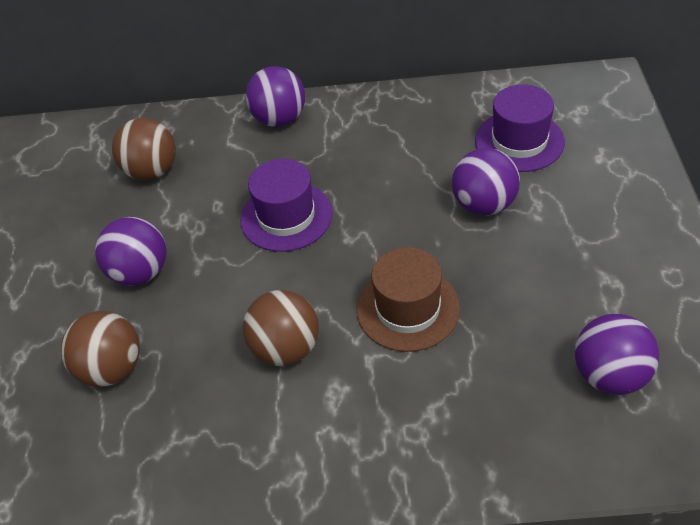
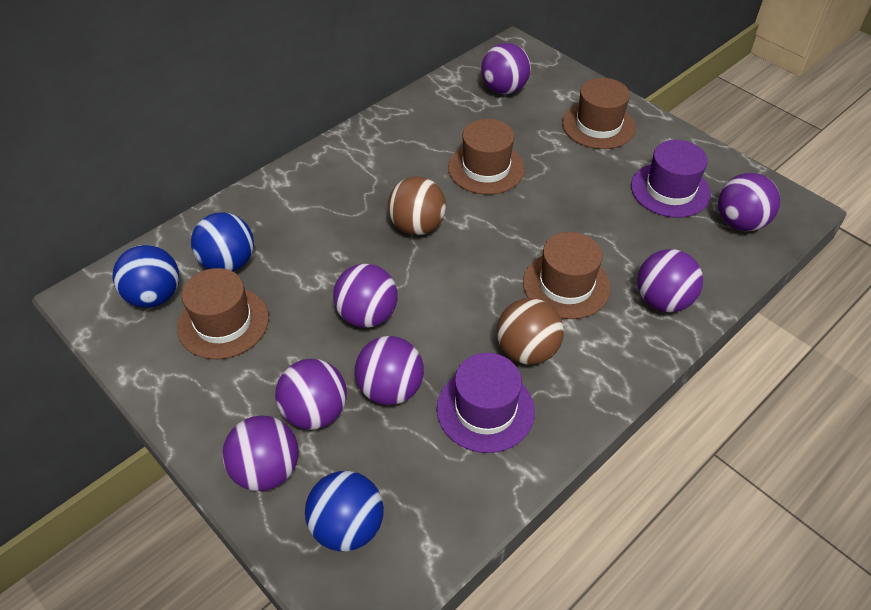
blue ball: 0 -> 3
brown ball: 3 -> 2
brown hat: 1 -> 4
purple ball: 4 -> 7

